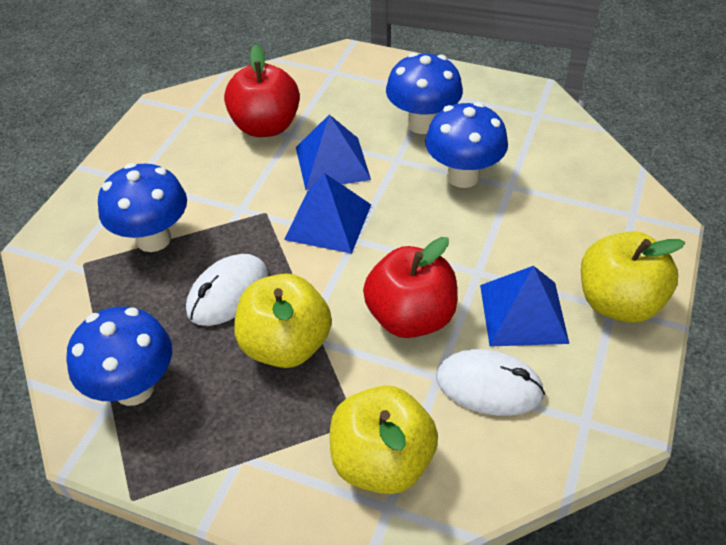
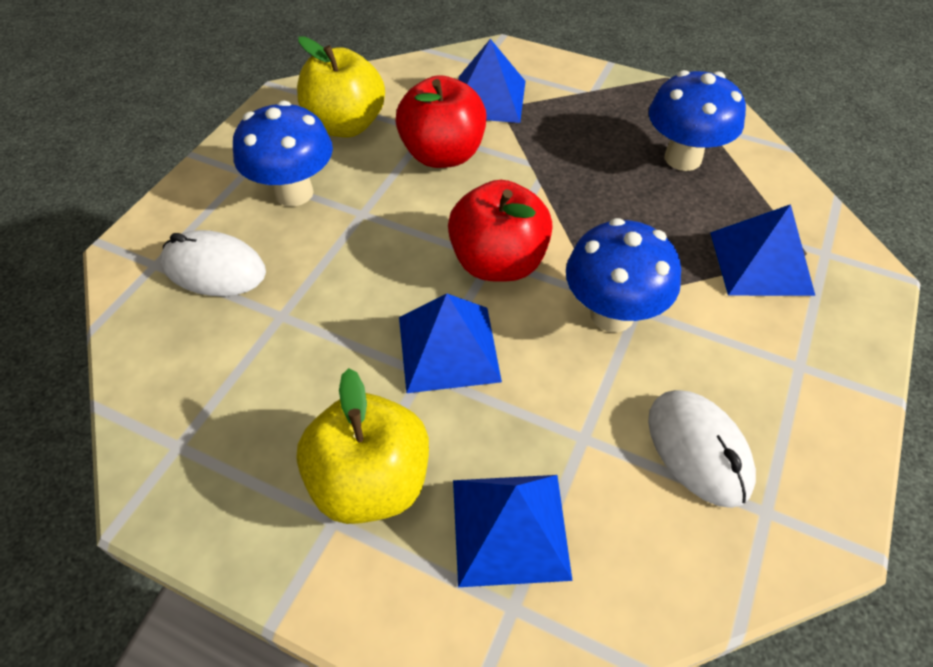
blue mushroom: 4 -> 3
blue pyramid: 3 -> 4
yellow apple: 3 -> 2

